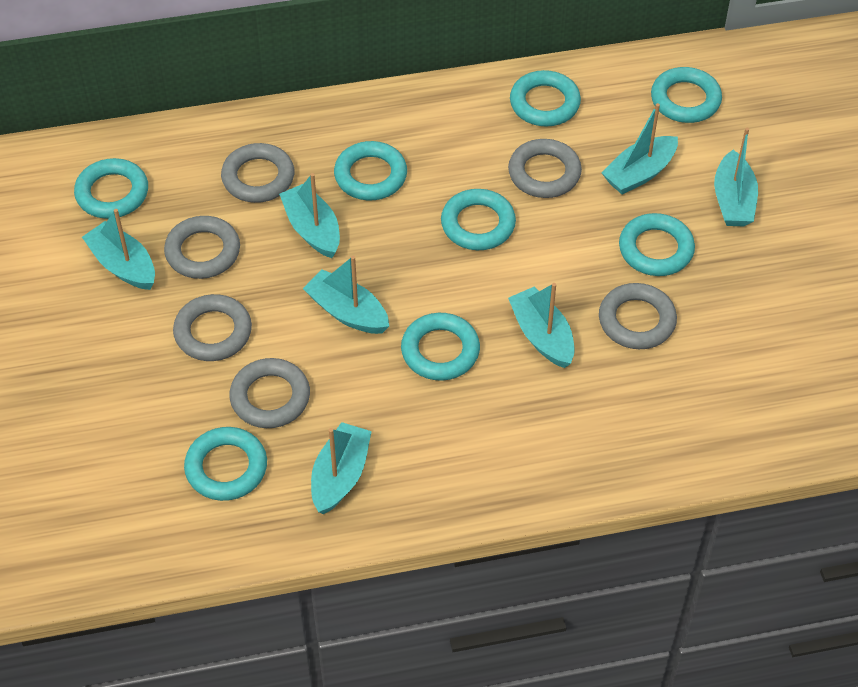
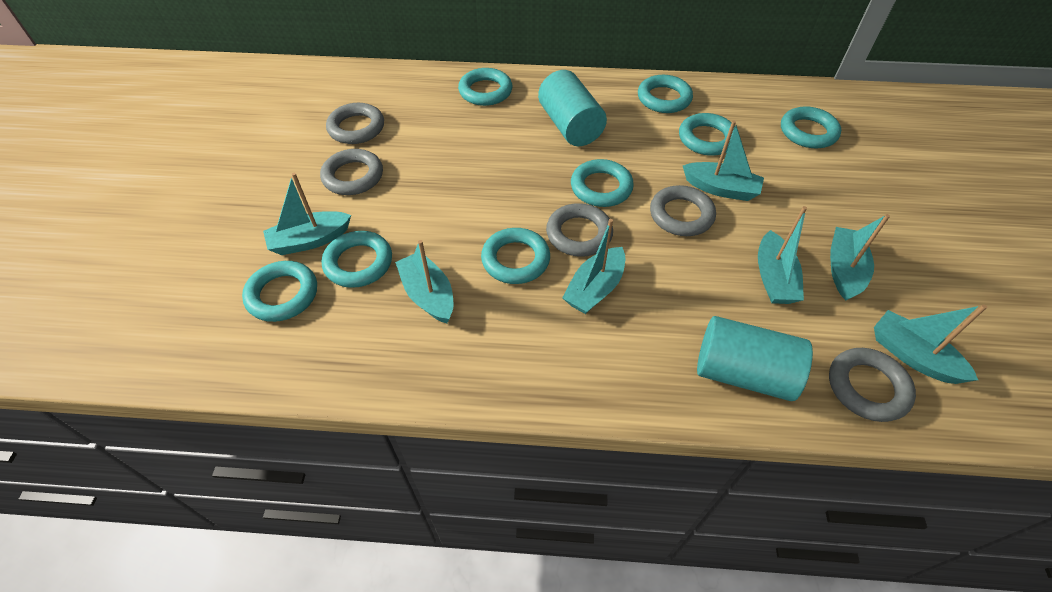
grey ring: 6 -> 5
turquoise cylinder: 0 -> 2

